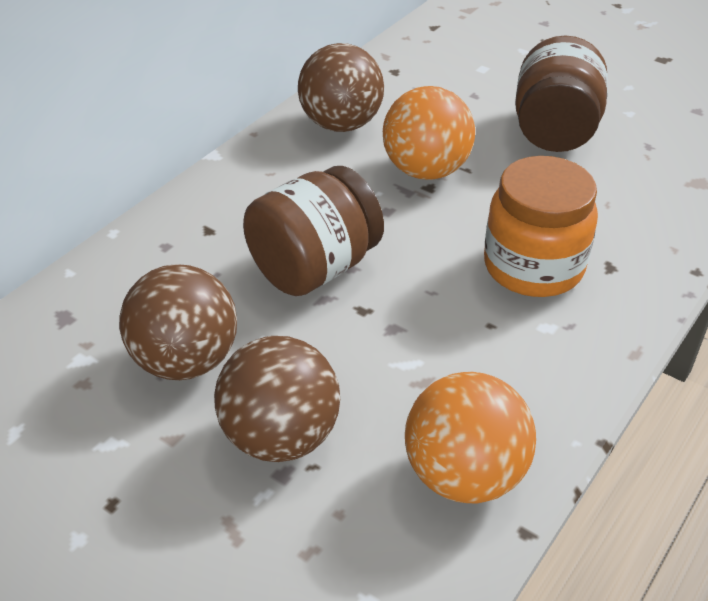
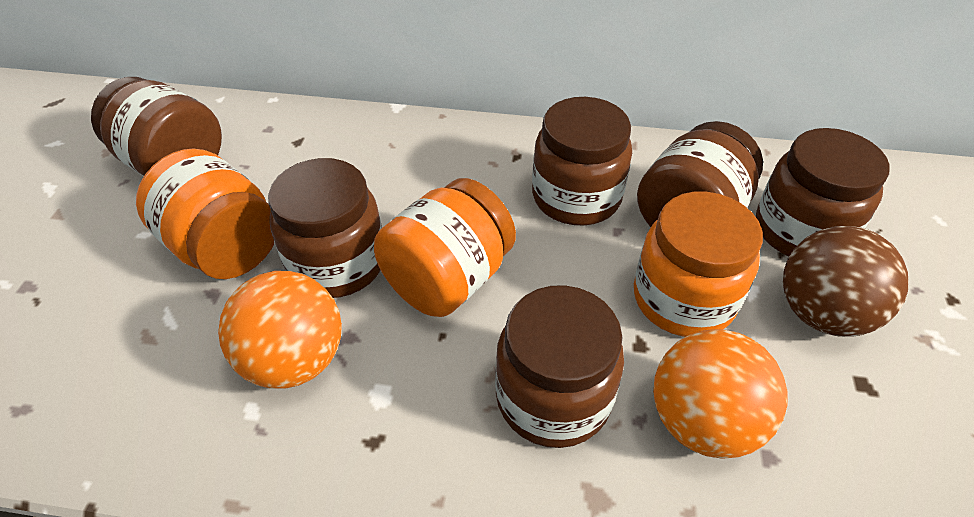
brown ball: 3 -> 1
brown jar: 2 -> 6
orange jar: 1 -> 3

